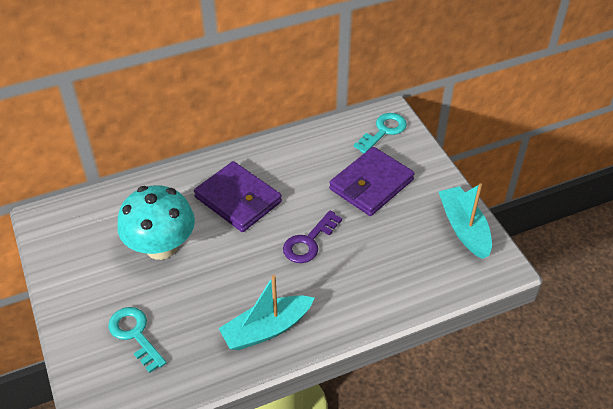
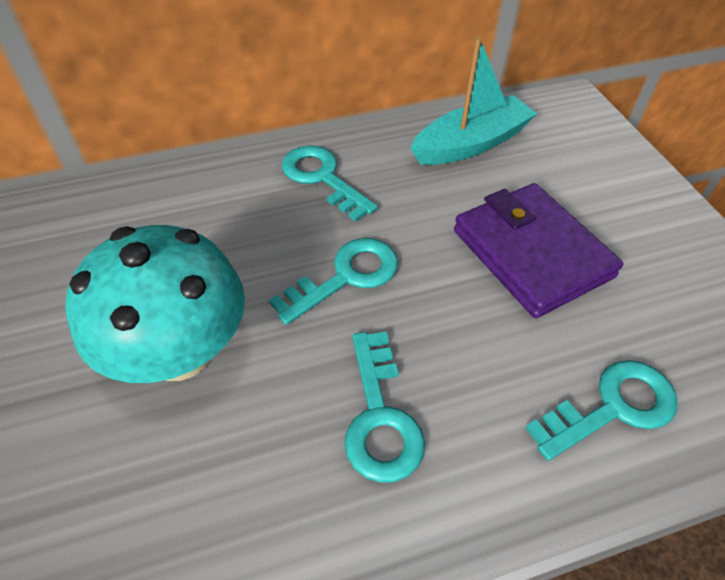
purple key: 1 -> 0
purple wallet: 2 -> 1
turquoise boat: 2 -> 1
turquoise key: 2 -> 4

